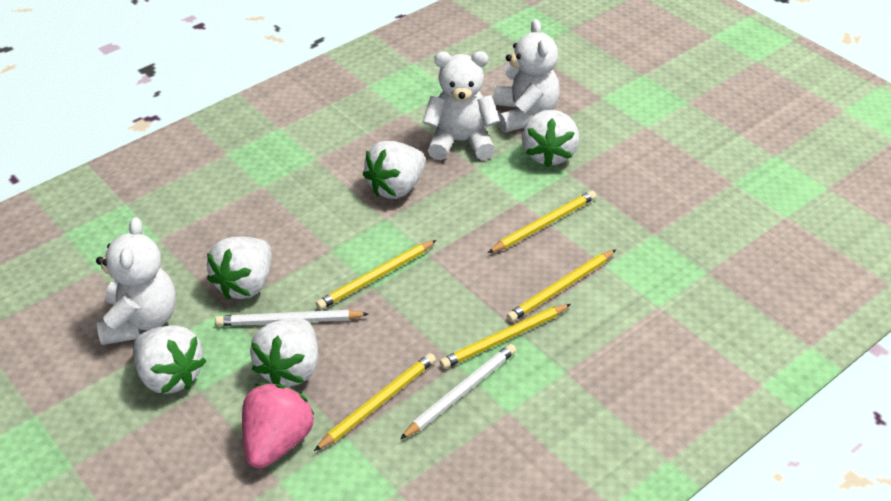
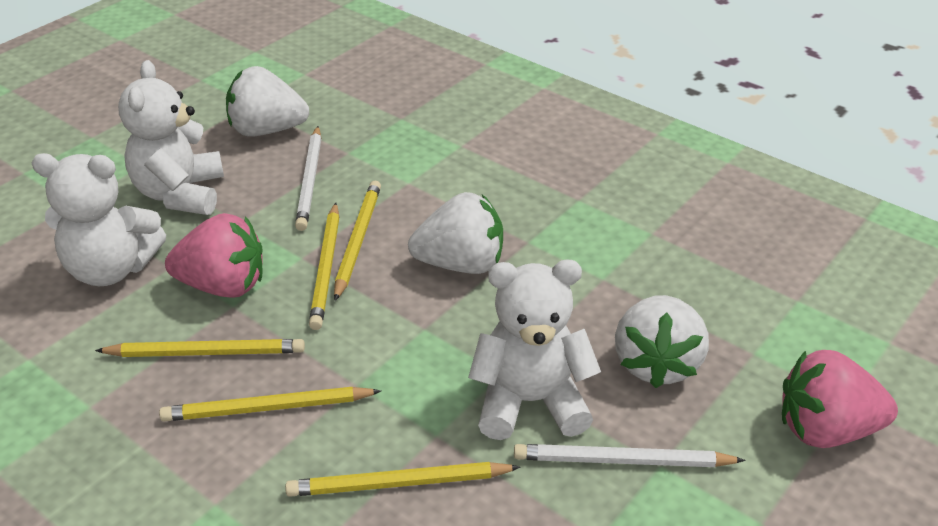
pink strawberry: 1 -> 2
white strawberry: 5 -> 3

